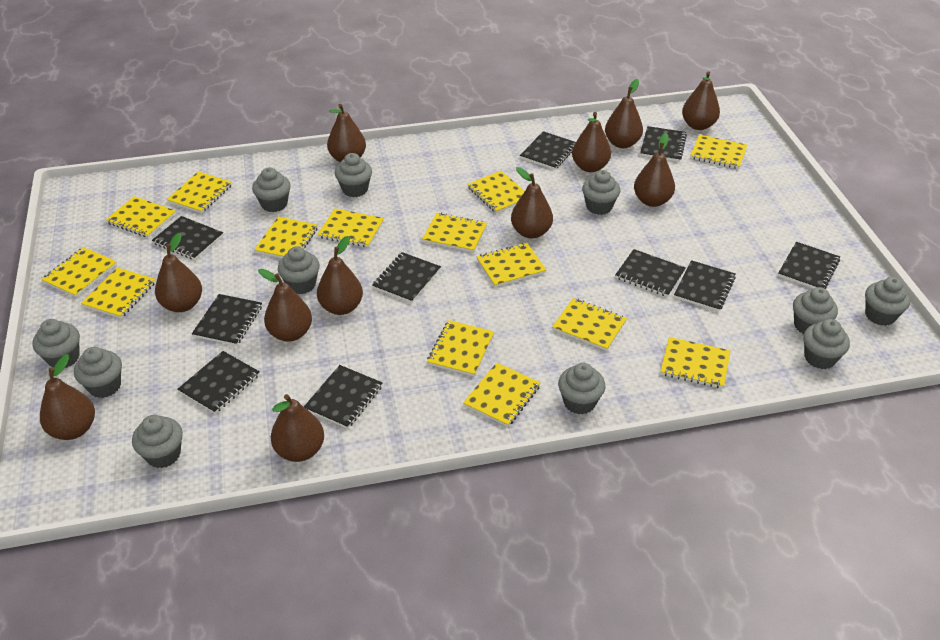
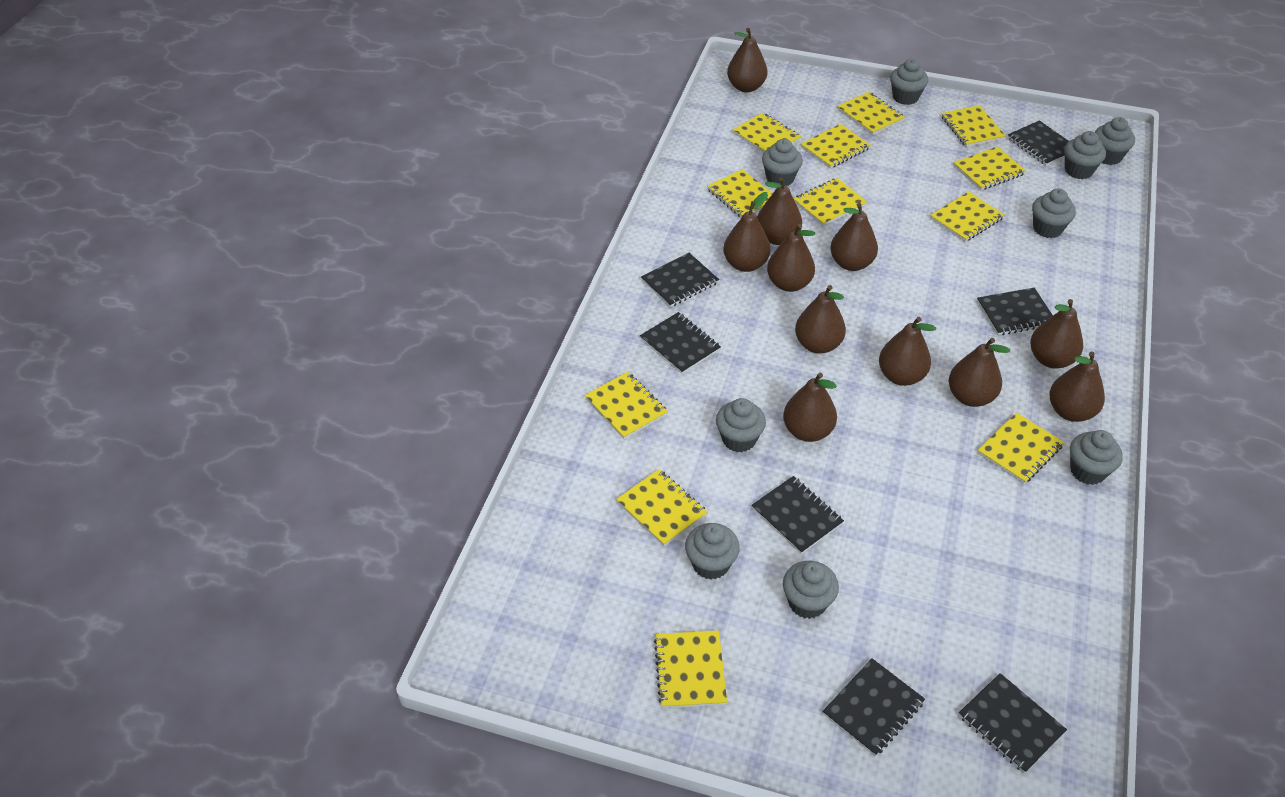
black notebook: 10 -> 7
grey cupcake: 11 -> 9
yellow notebook: 14 -> 12

